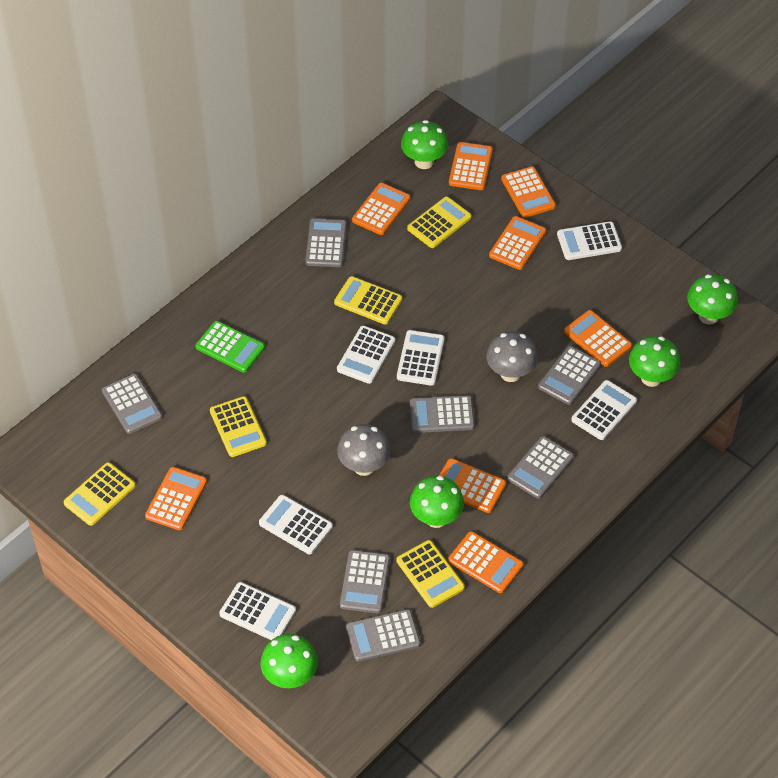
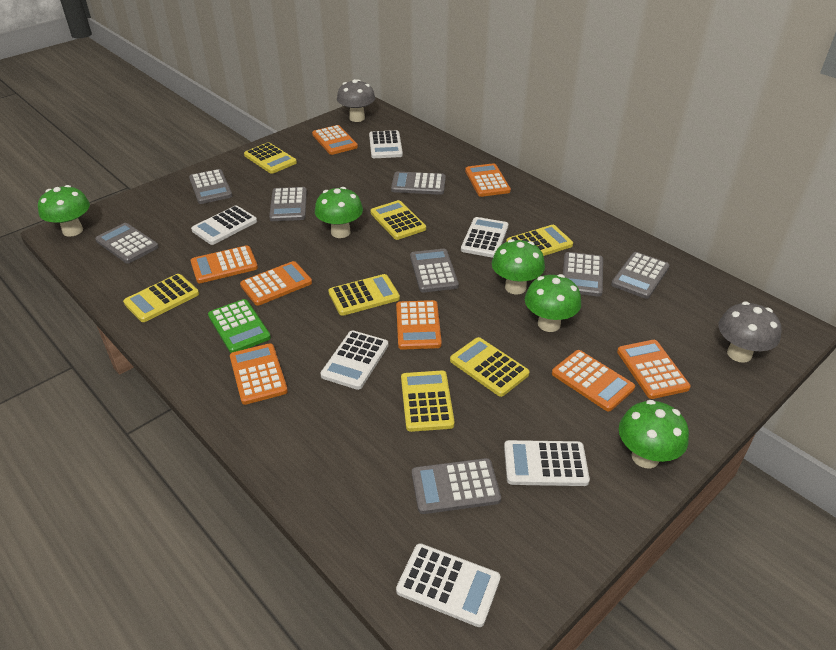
grey calculator: 7 -> 8
yellow calculator: 5 -> 7

